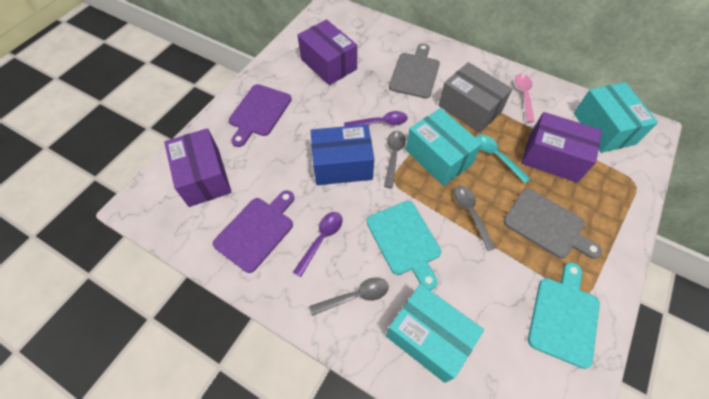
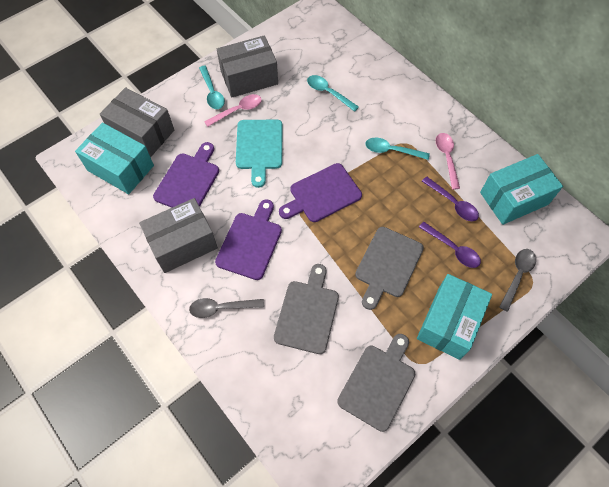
blue box: 1 -> 0
grey box: 1 -> 3
grey cutting board: 2 -> 3
grey spoon: 3 -> 2
pink spoon: 1 -> 2
purple box: 3 -> 0
purple cutting board: 2 -> 3
turquoise cutting board: 2 -> 1
turquoise spoon: 1 -> 3

